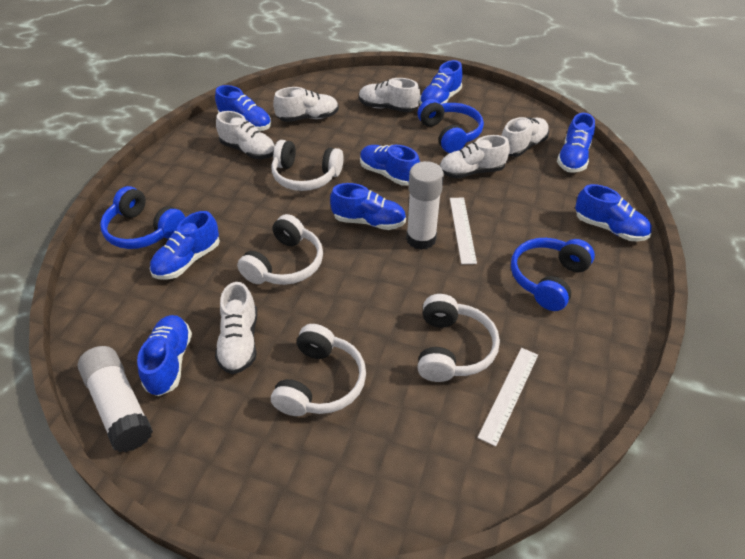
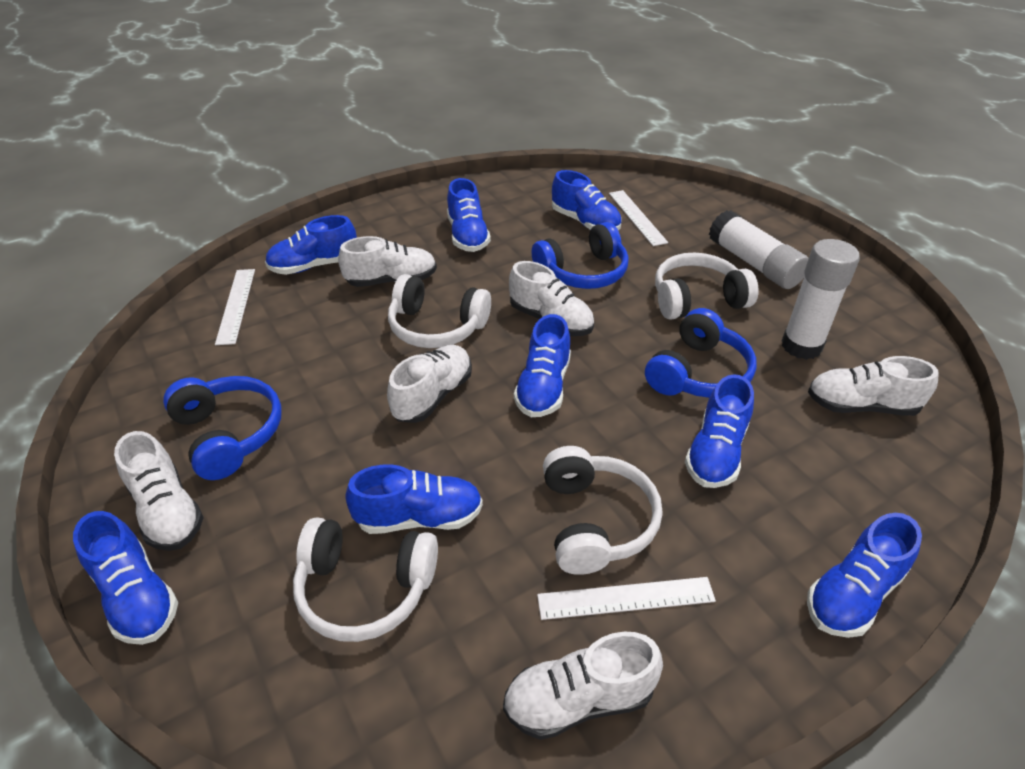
white ruler: 2 -> 3

